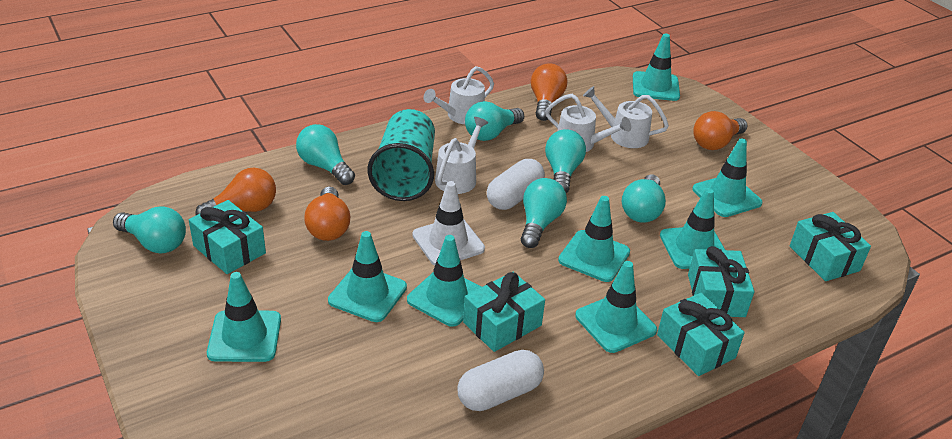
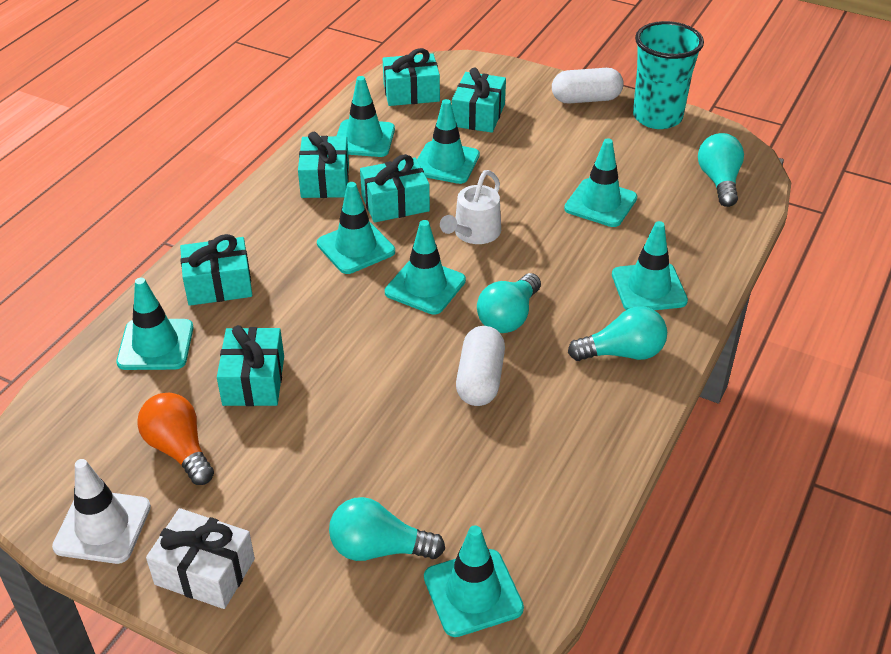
orange light bulb: 4 -> 1
turquoise gift: 5 -> 6
turquoise light bulb: 6 -> 4
white gift: 0 -> 1
white watering can: 4 -> 1

